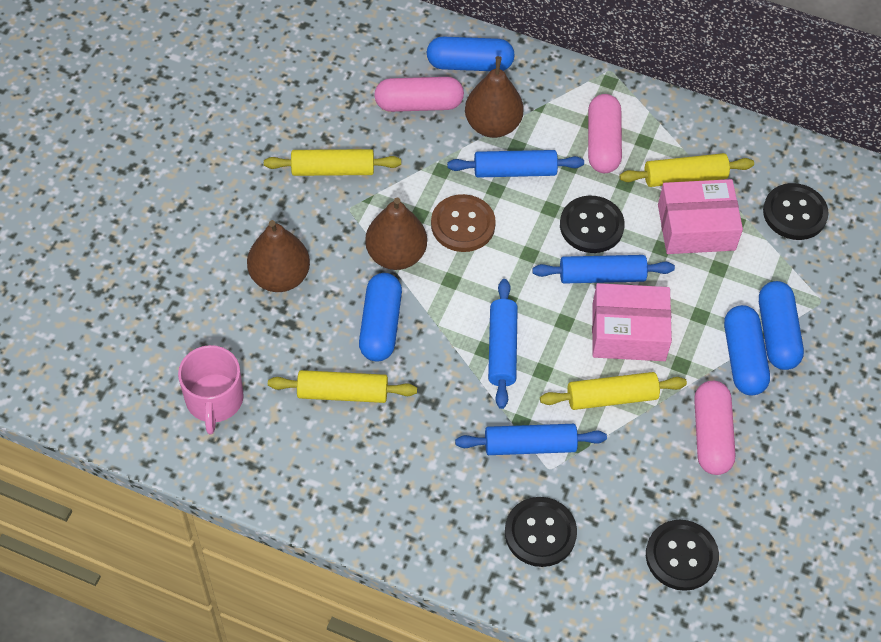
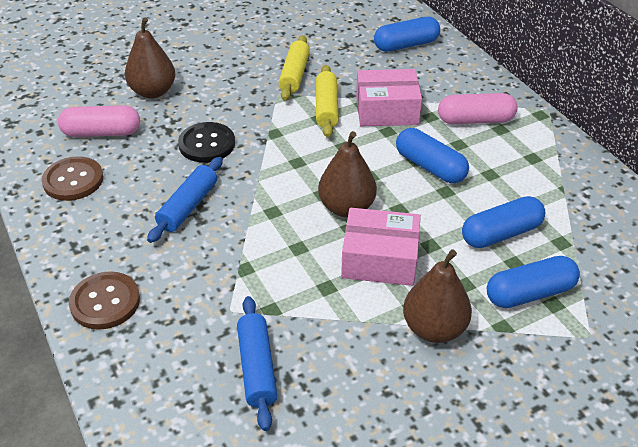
black button: 4 -> 1
blue rolling pin: 4 -> 2
brown button: 1 -> 2
pink capsule: 3 -> 2
pink mug: 1 -> 0
yellow rolling pin: 4 -> 2

